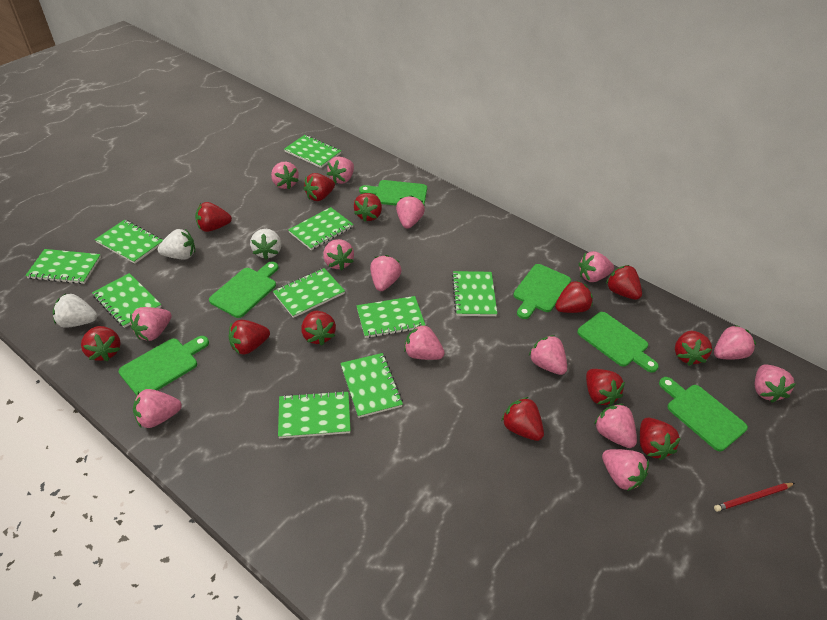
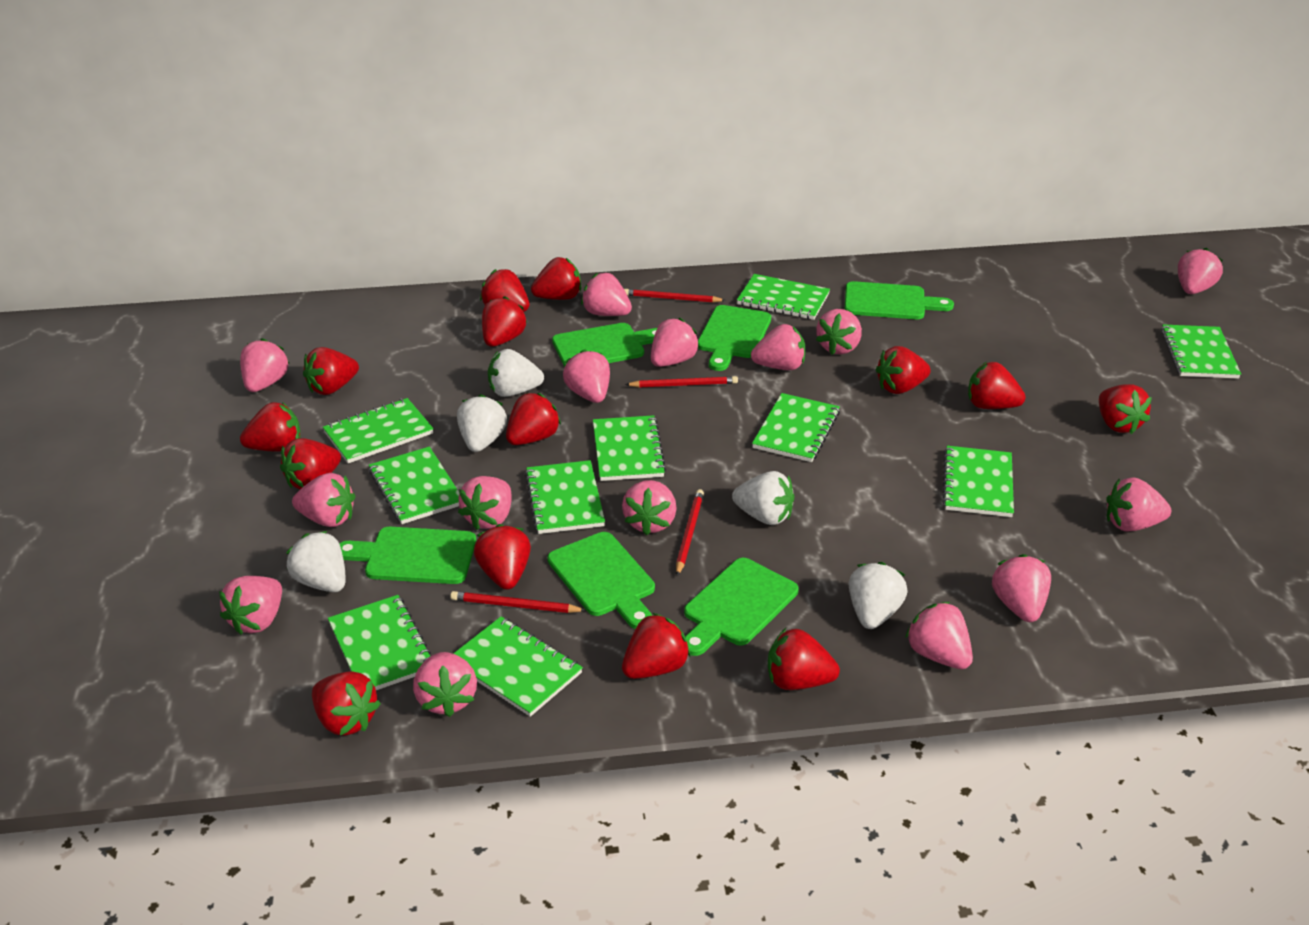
pink strawberry: 14 -> 15
red pencil: 1 -> 4
red strawberry: 12 -> 14
white strawberry: 3 -> 5

